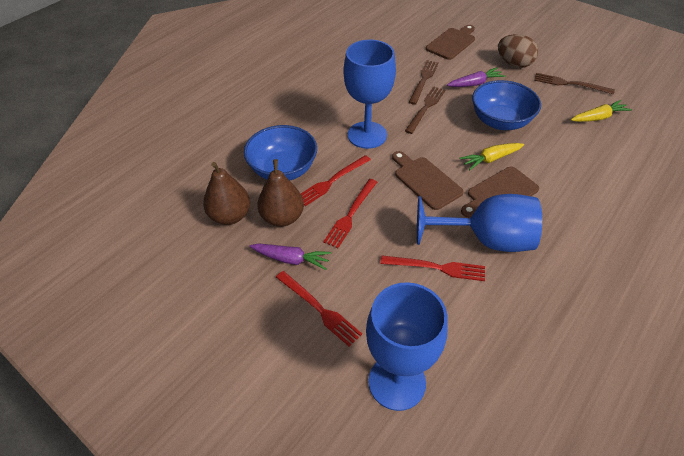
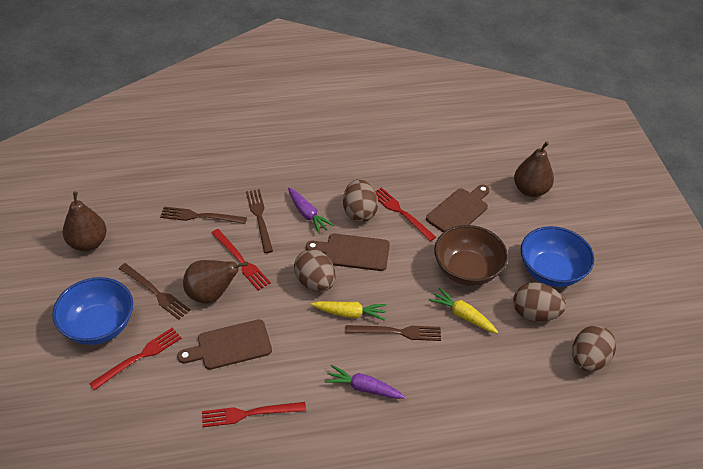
blue goblet: 3 -> 0
brown bowl: 0 -> 1
brown egg: 1 -> 4
brown fork: 3 -> 4
brown pear: 2 -> 3

